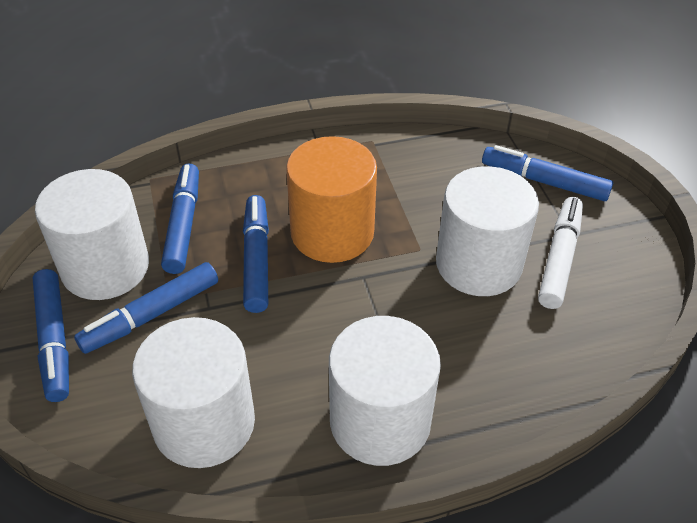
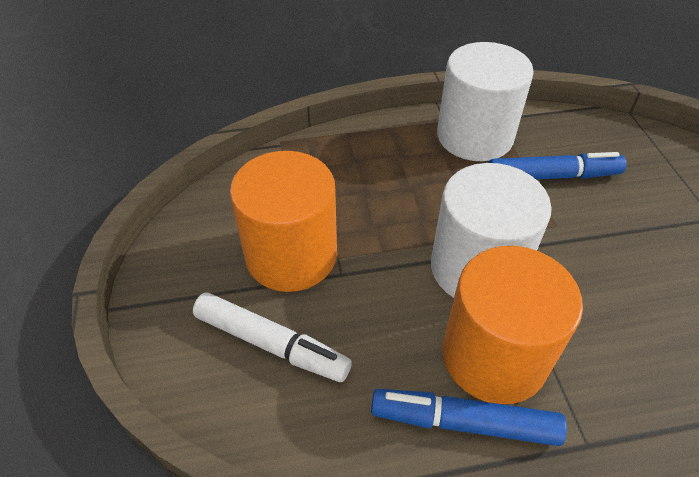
blue marker: 5 -> 2
orange cylinder: 1 -> 2
white cylinder: 4 -> 2

